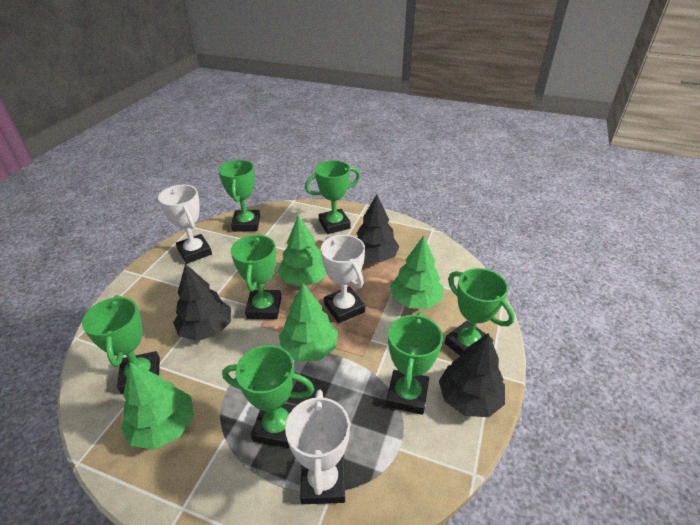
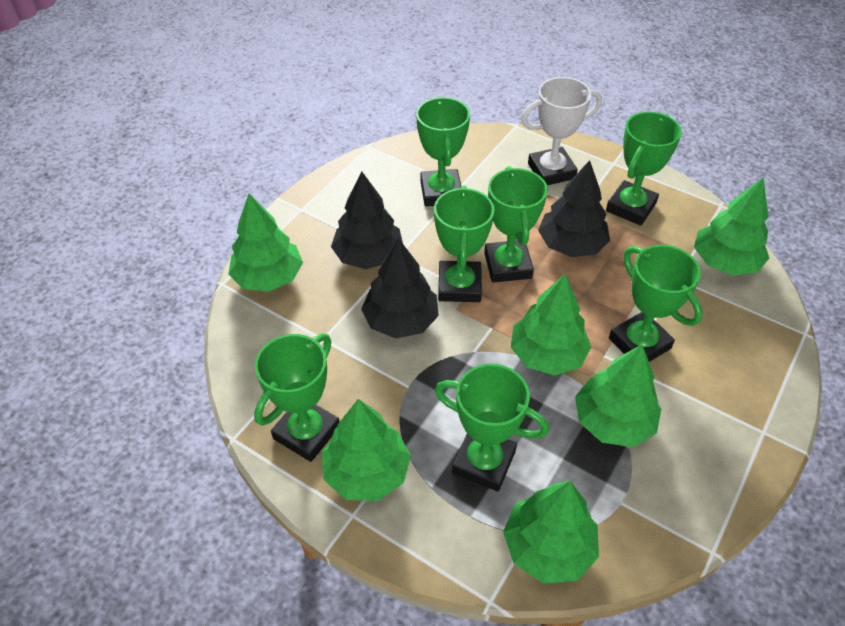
green tree: 4 -> 6
white trophy: 3 -> 1

